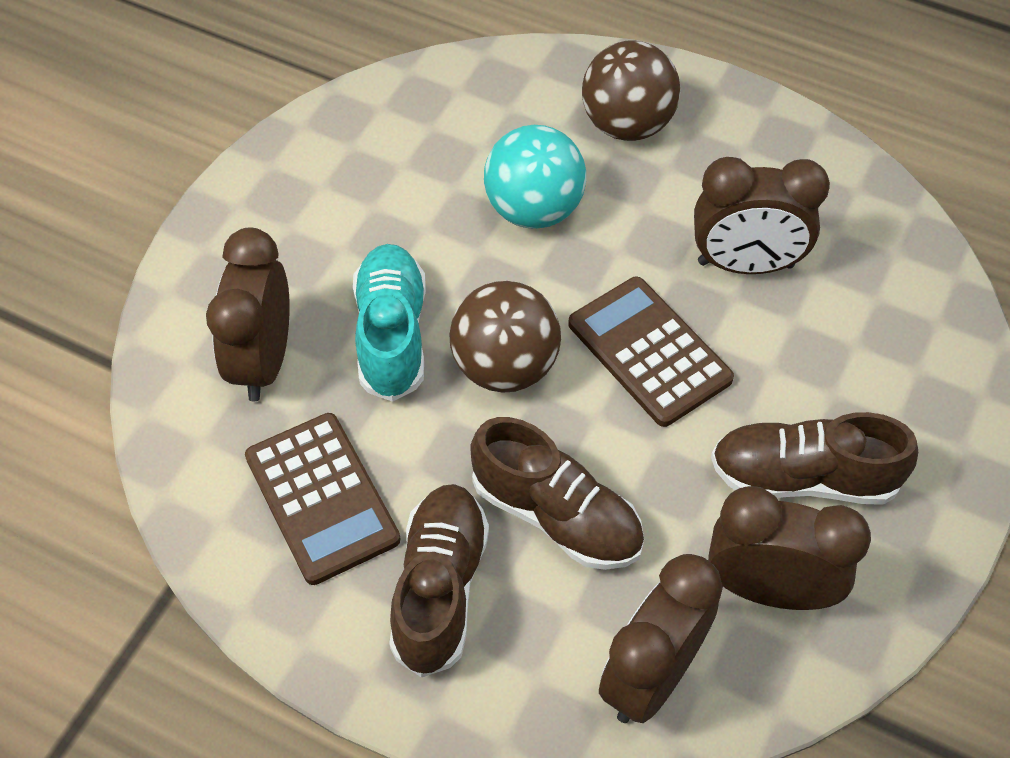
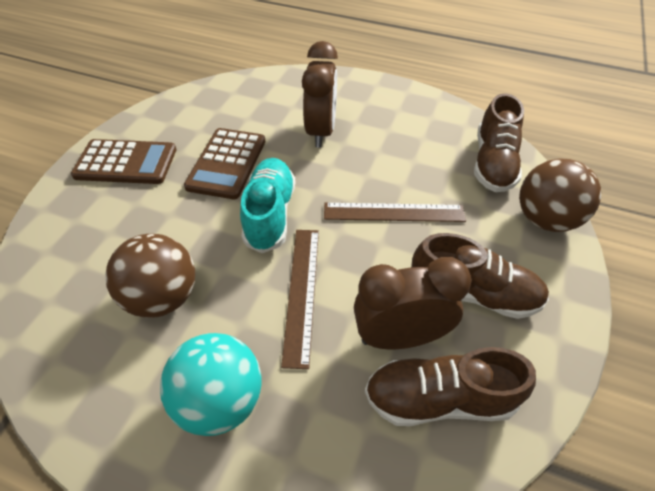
brown clock: 4 -> 2
brown ruler: 0 -> 2

